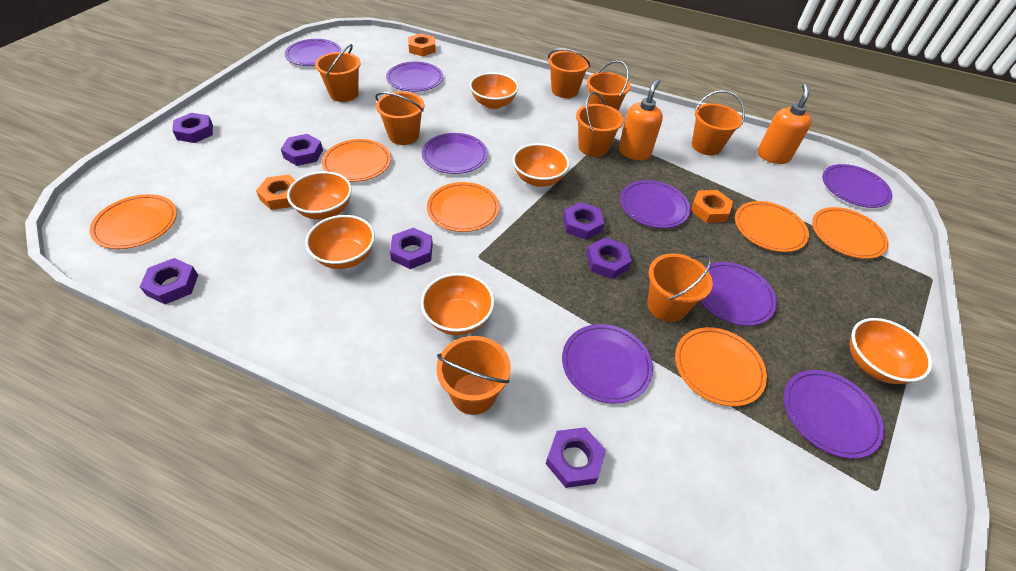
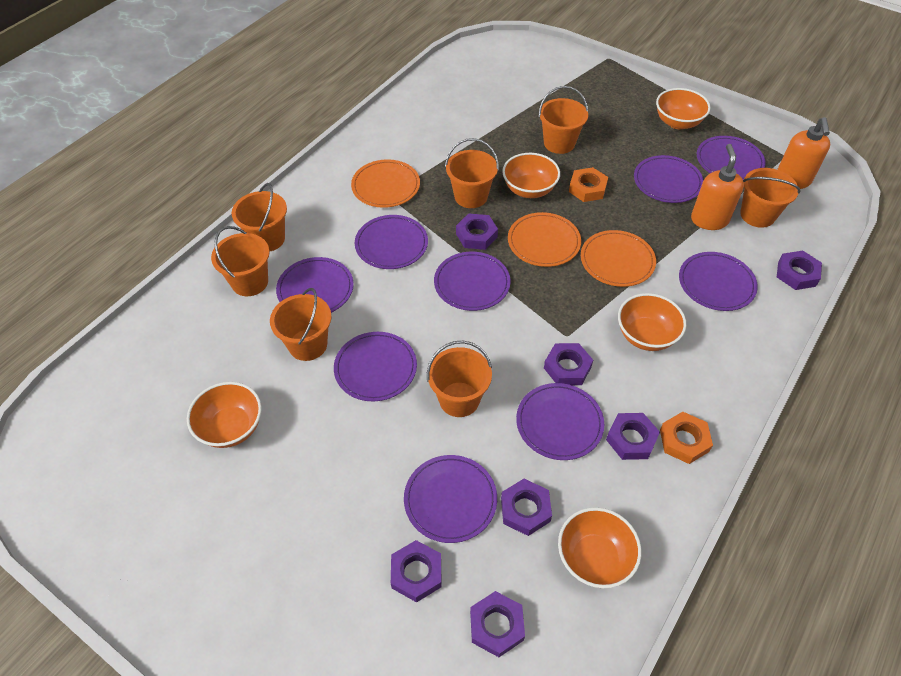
orange bowl: 6 -> 5
orange bucket: 8 -> 7
orange nut: 3 -> 2
orange plate: 6 -> 3
purple plate: 8 -> 9

